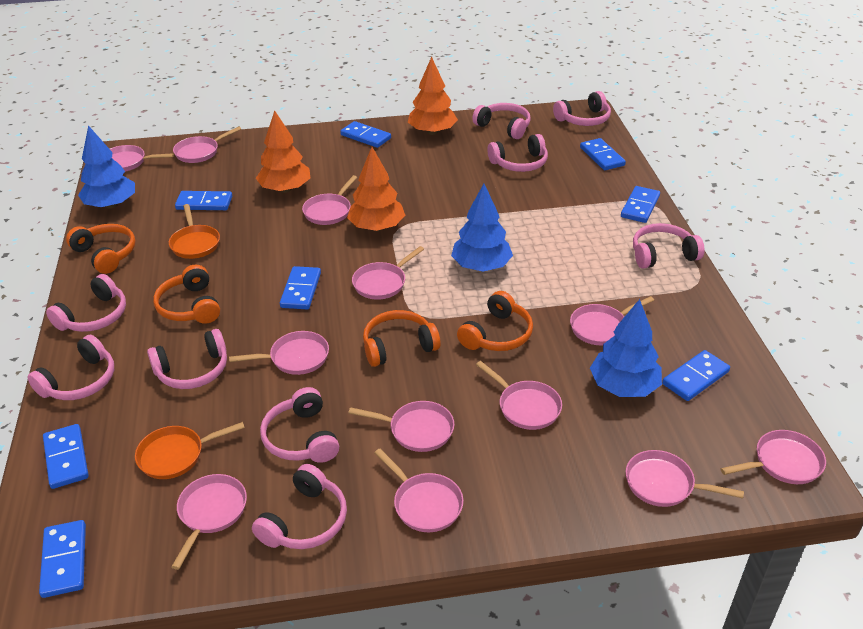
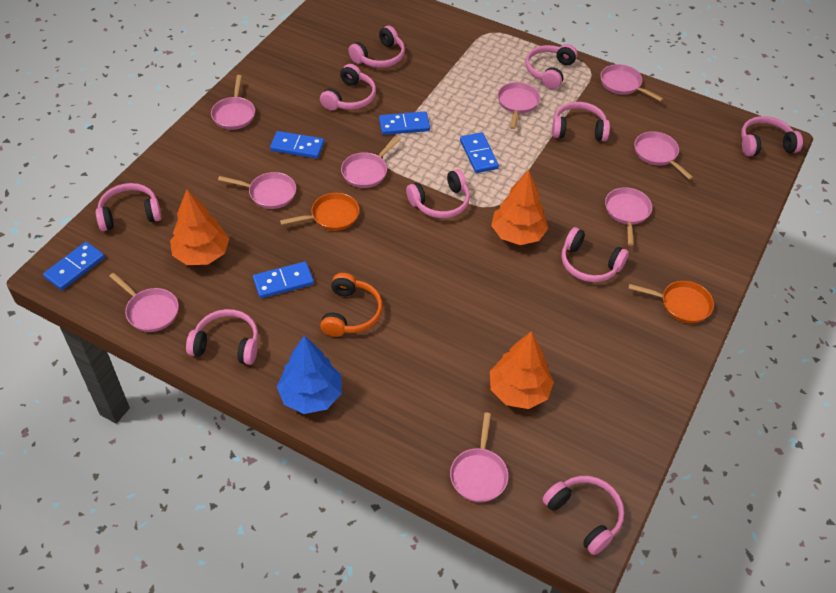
blue domino: 8 -> 5
blue tree: 3 -> 1
orange headphones: 4 -> 1
pink headphones: 9 -> 10
pink pan: 12 -> 9

